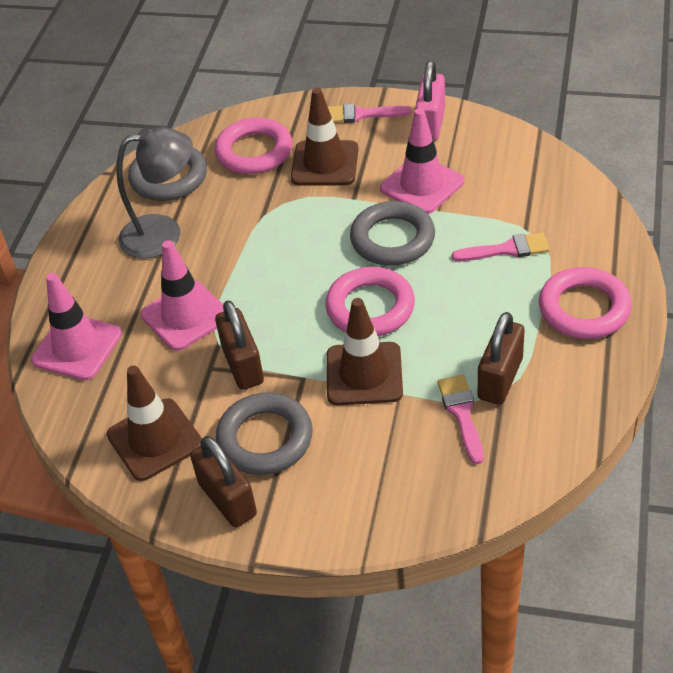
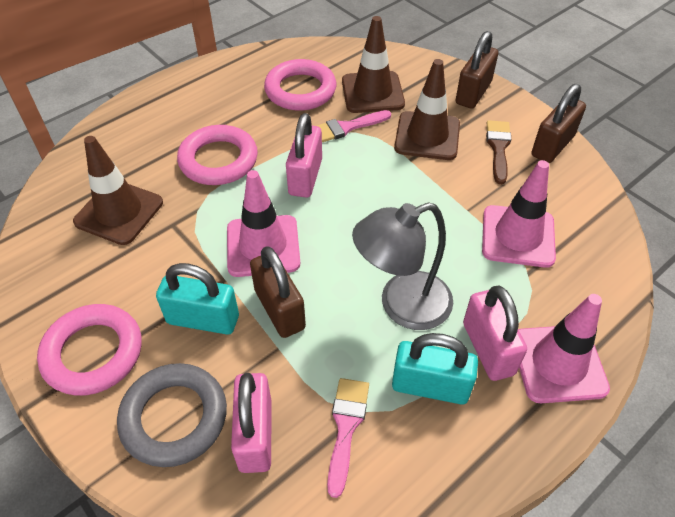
brown brush: 0 -> 1
grey ring: 3 -> 1
pink brush: 3 -> 2
pink padlock: 1 -> 3
turquoise padlock: 0 -> 2

